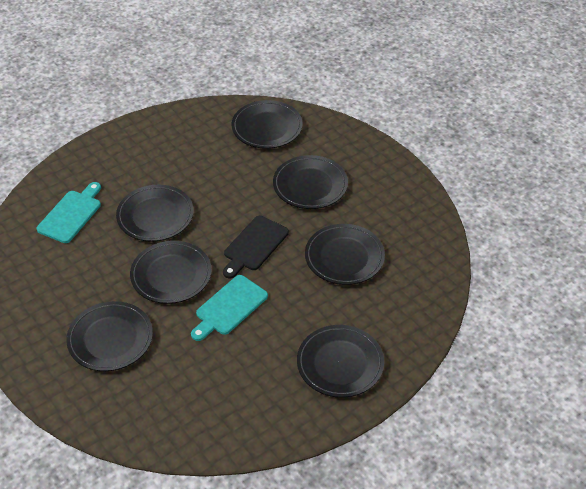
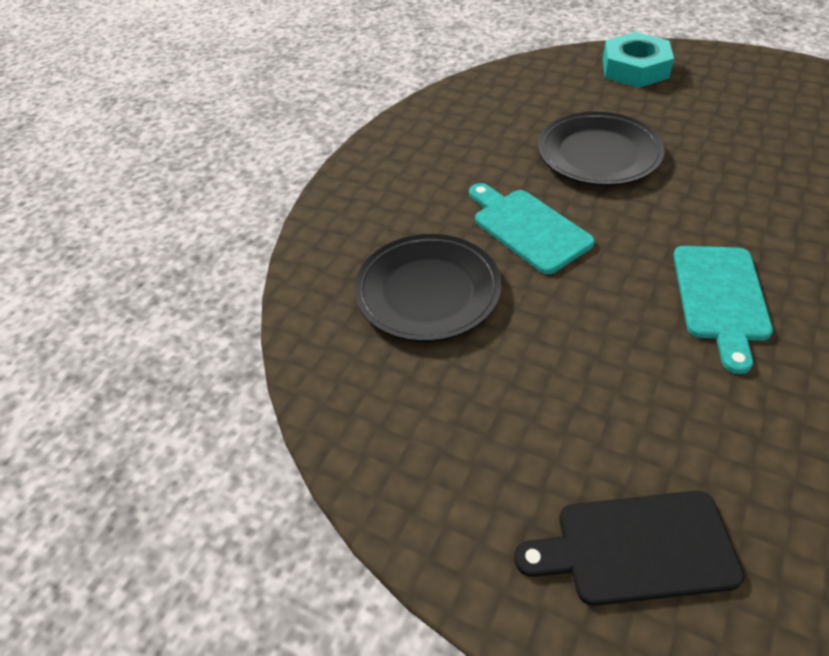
black plate: 7 -> 2
turquoise nut: 0 -> 1

